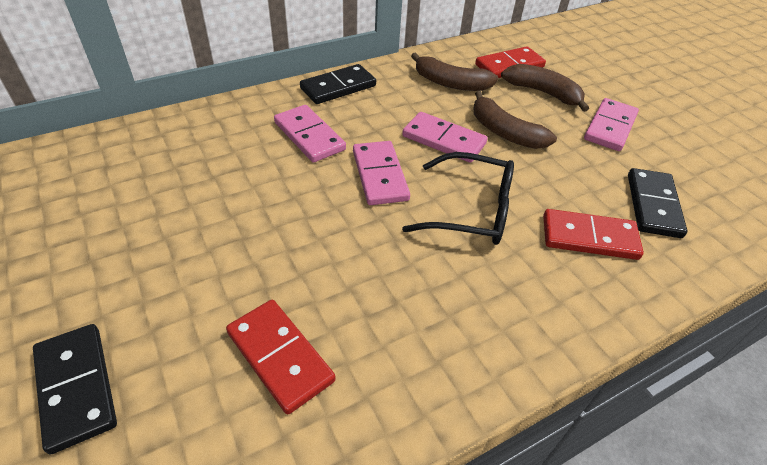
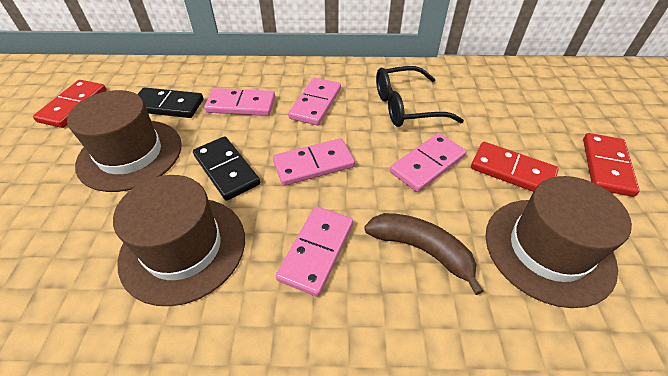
black domino: 3 -> 2
brown banana: 3 -> 1
brown hat: 0 -> 3
pink domino: 4 -> 5

